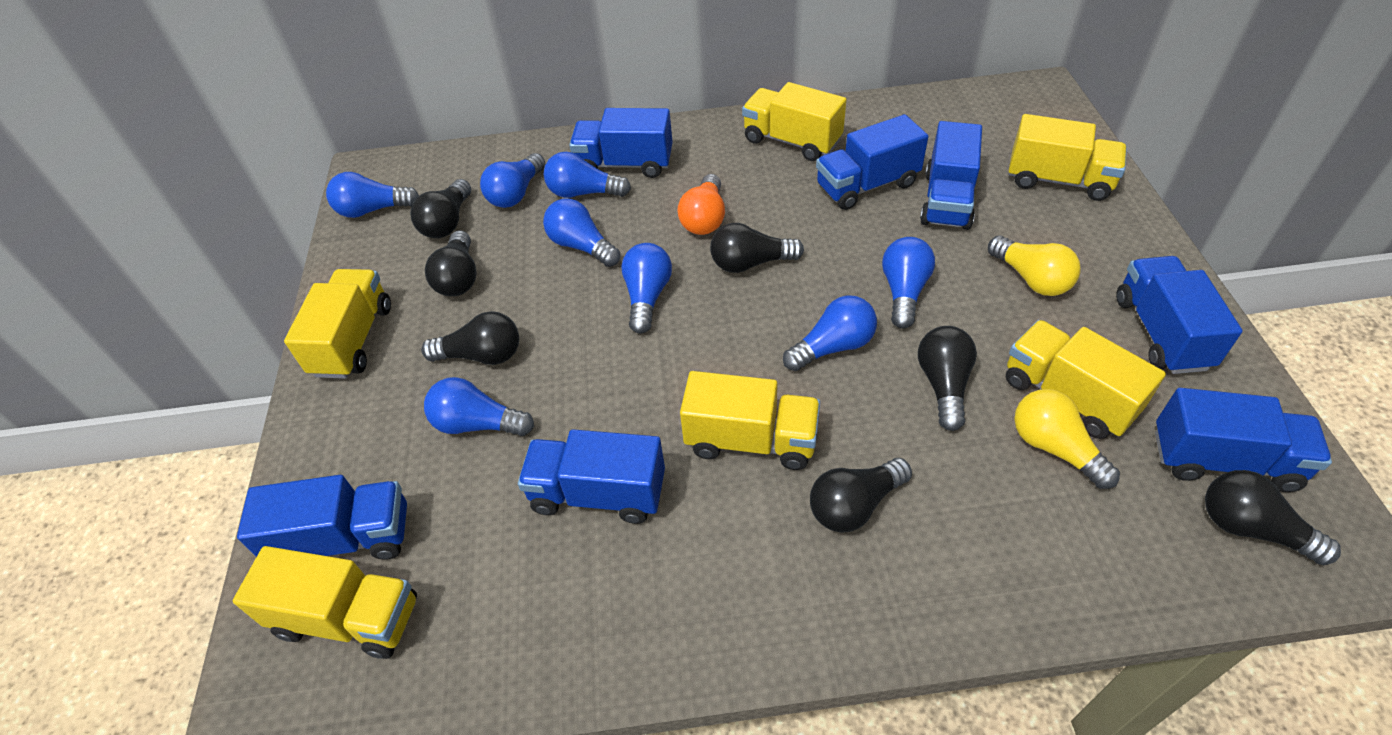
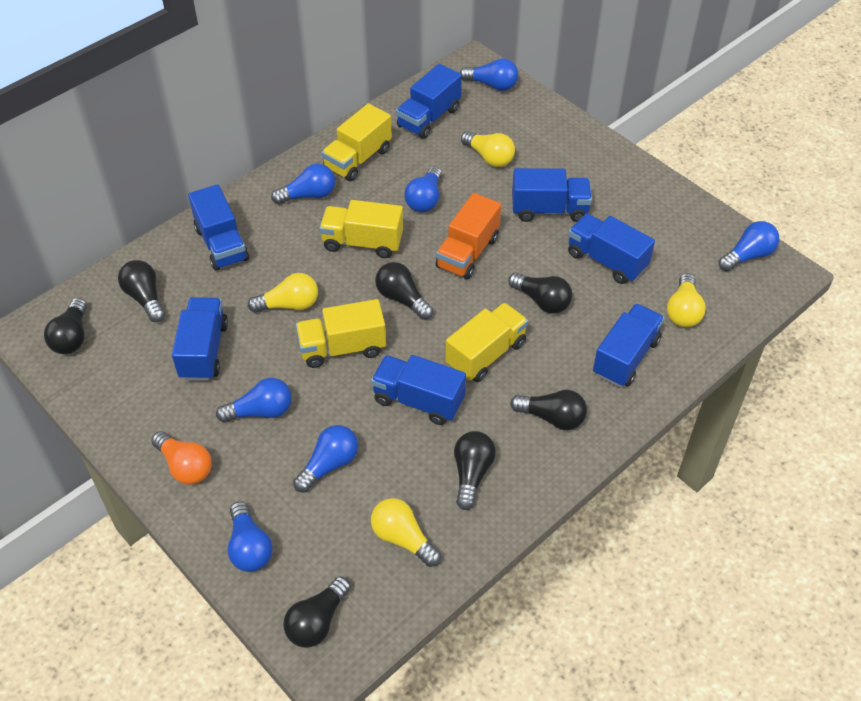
blue light bulb: 8 -> 7
orange truck: 0 -> 1
yellow light bulb: 2 -> 4
yellow truck: 6 -> 4

